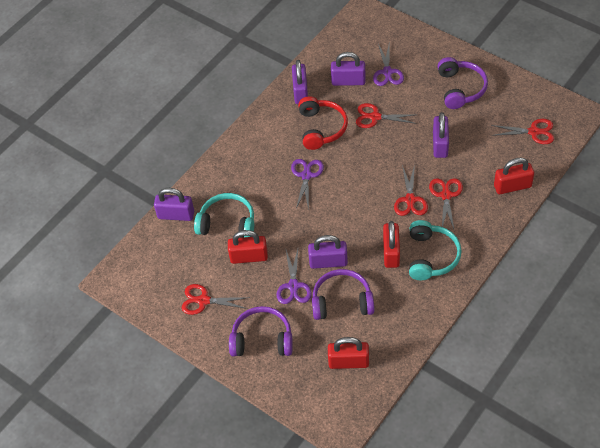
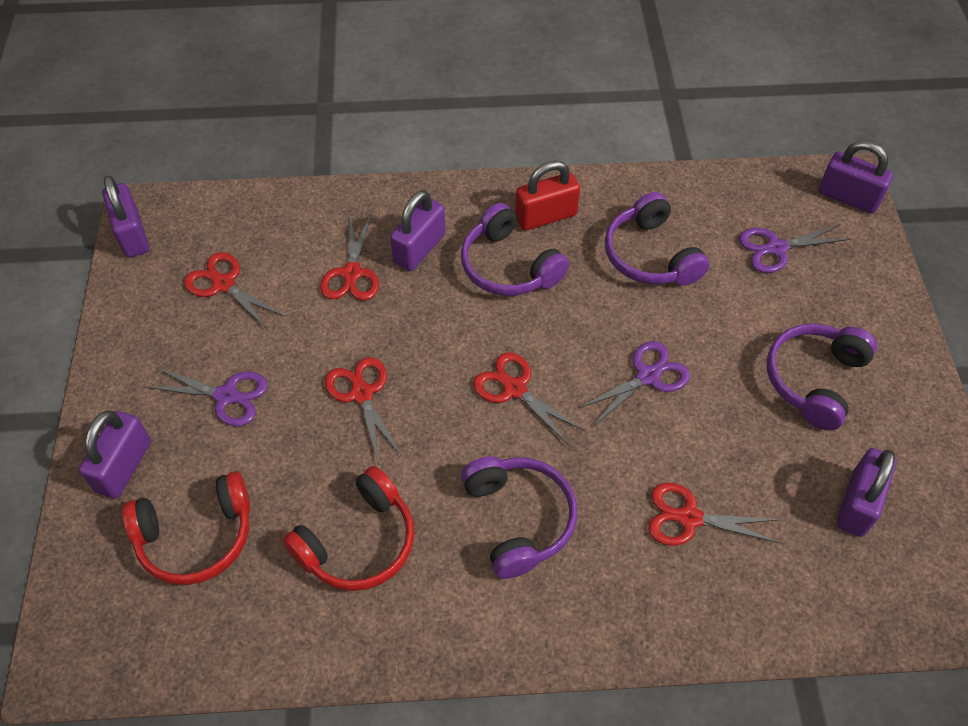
purple headphones: 3 -> 4
red headphones: 1 -> 2
red padlock: 4 -> 1
turquoise headphones: 2 -> 0

